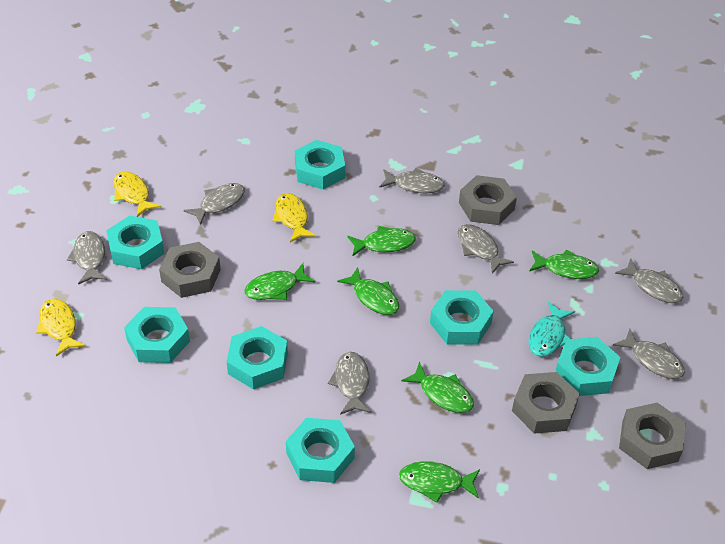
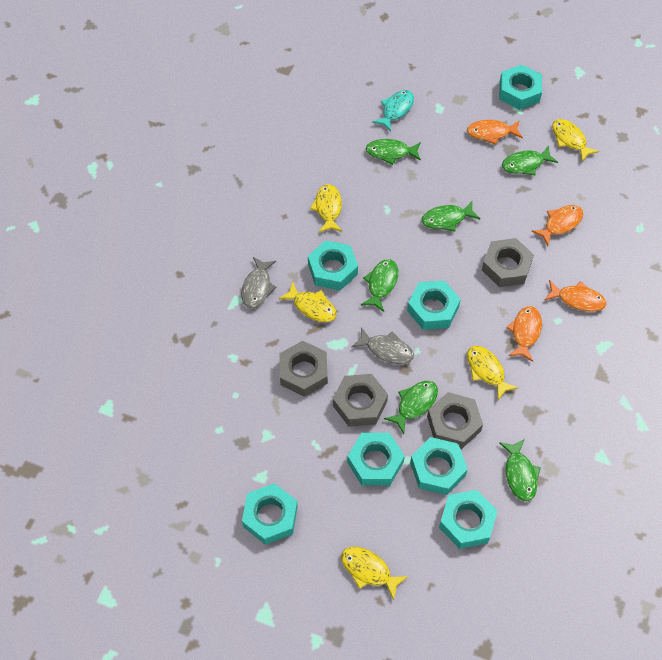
grey fish: 7 -> 2
orange fish: 0 -> 4
yellow fish: 3 -> 5

